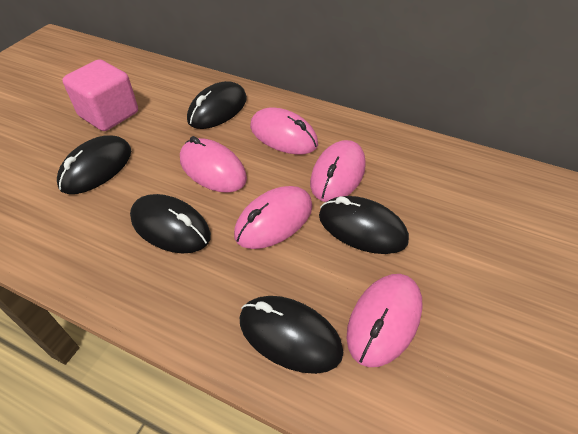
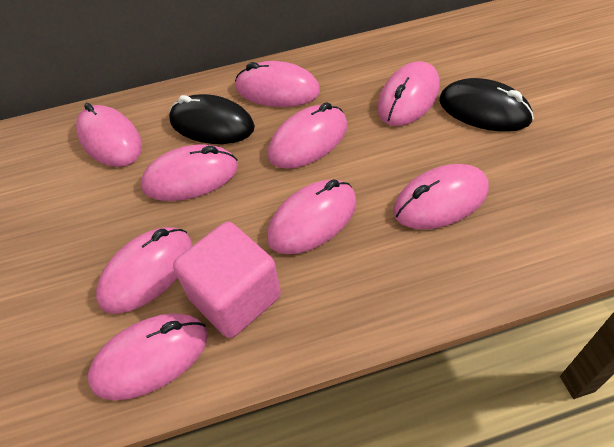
black mouse: 5 -> 2
pink mouse: 5 -> 9

